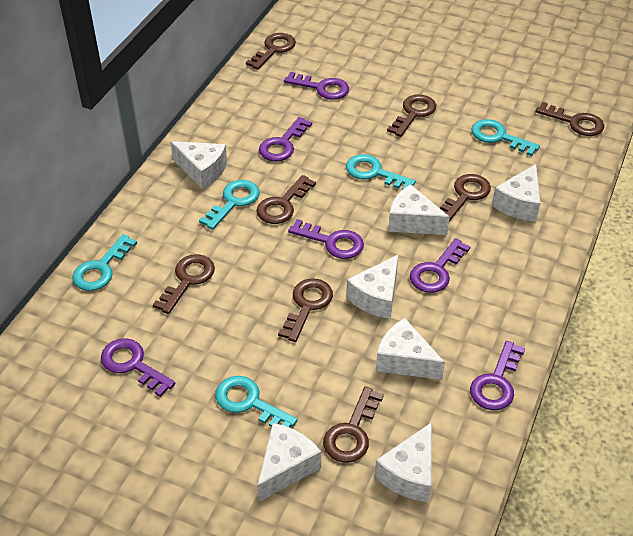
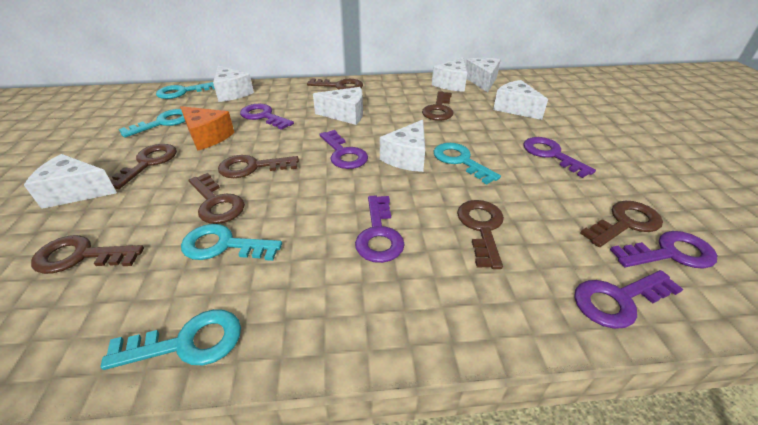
orange cheese: 0 -> 1

